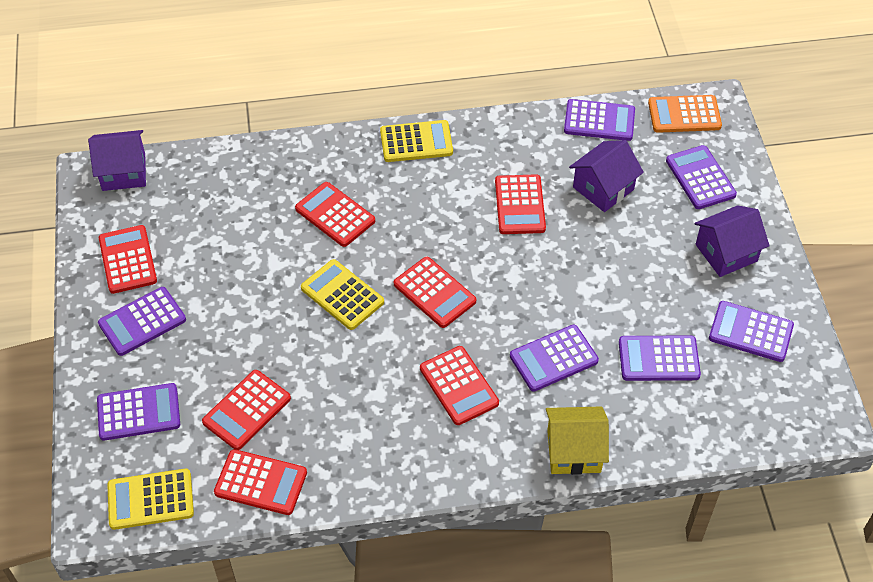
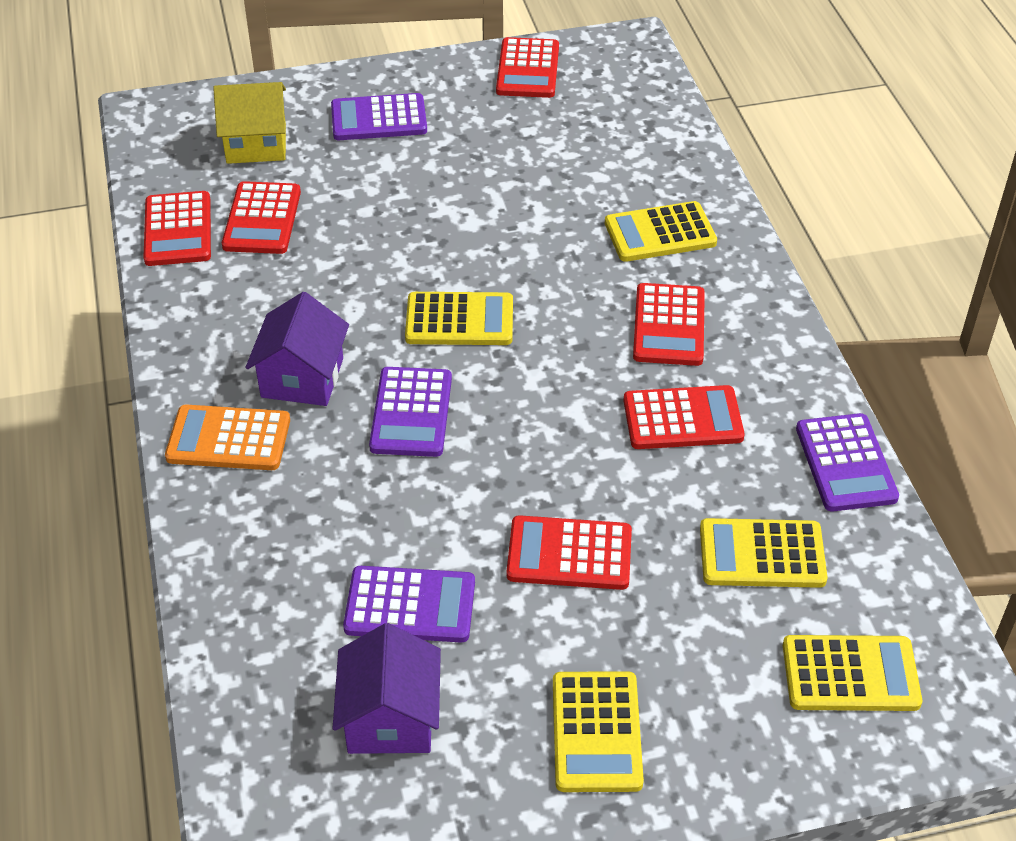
purple calculator: 7 -> 4
purple house: 3 -> 2
red calculator: 7 -> 6
yellow calculator: 3 -> 5

